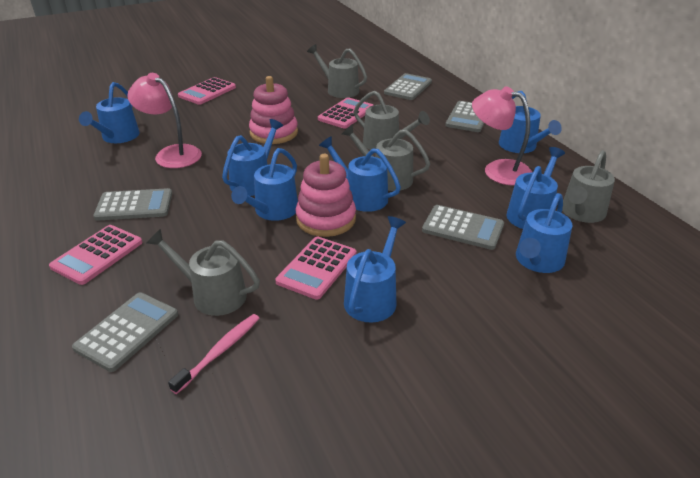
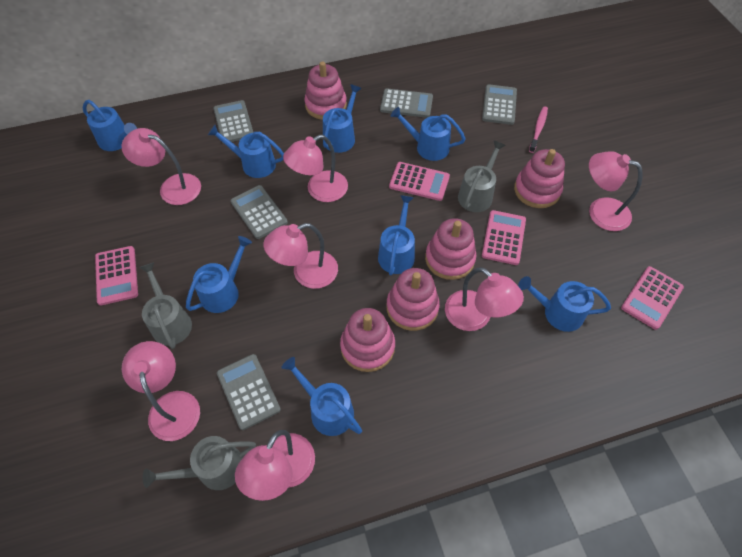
grey watering can: 5 -> 3
pink lamp: 2 -> 7
pink stacking toy: 2 -> 5

